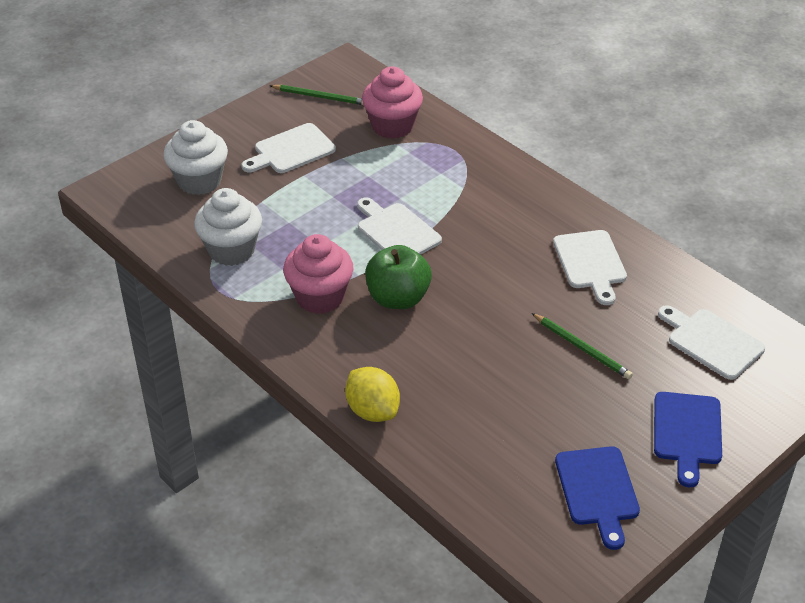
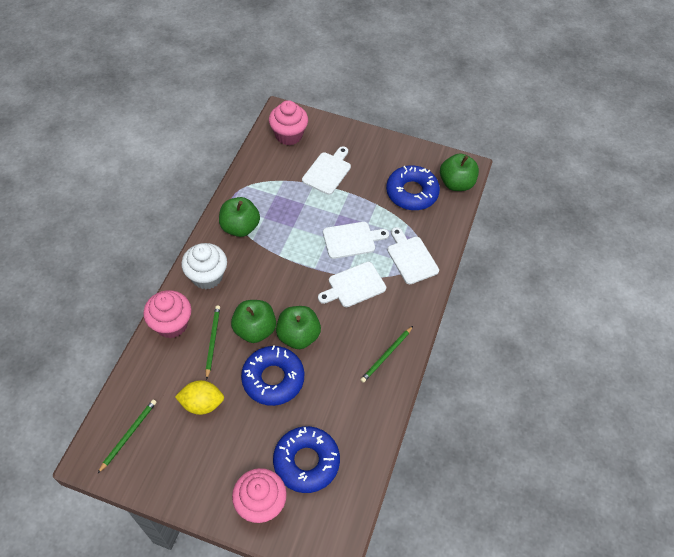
blue cutting board: 2 -> 0
blue donut: 0 -> 3
green apple: 1 -> 4
green pencil: 2 -> 3
pink cupcake: 2 -> 3
white cupcake: 2 -> 1

